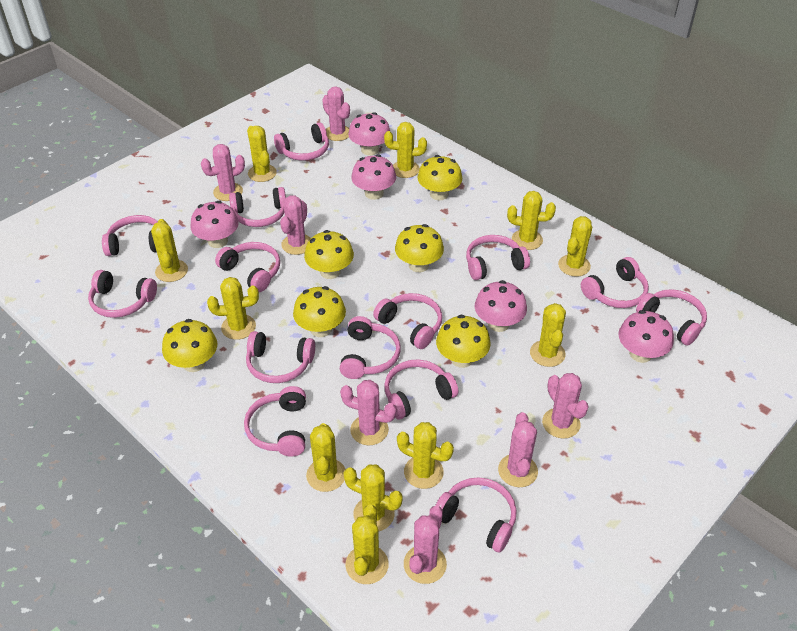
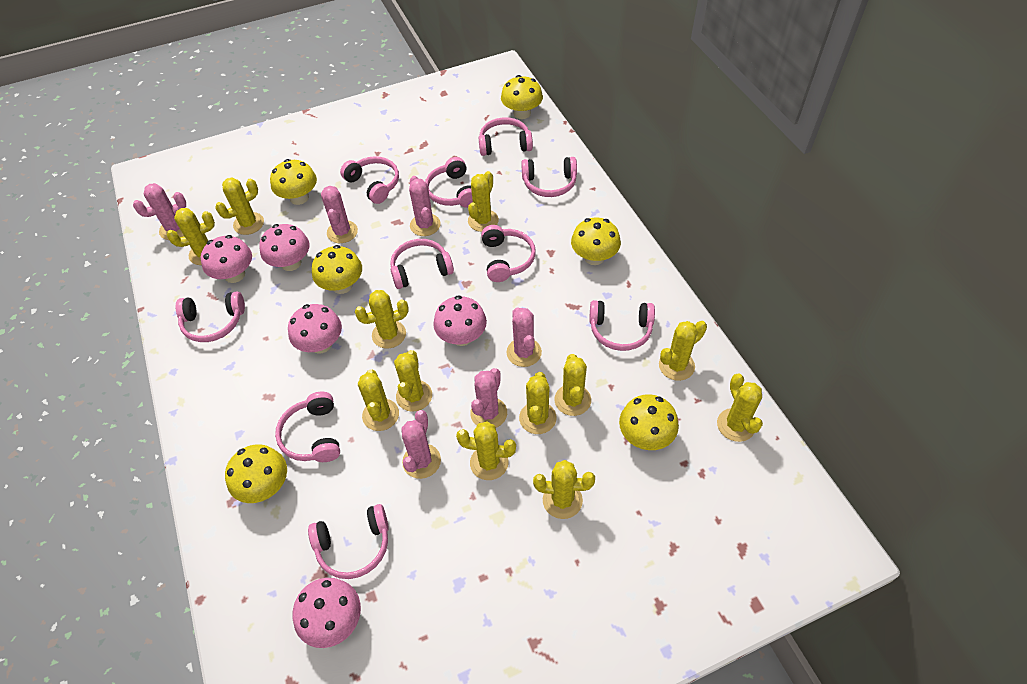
pink cactus: 7 -> 6
pink headphones: 14 -> 10
yellow cactus: 11 -> 12

